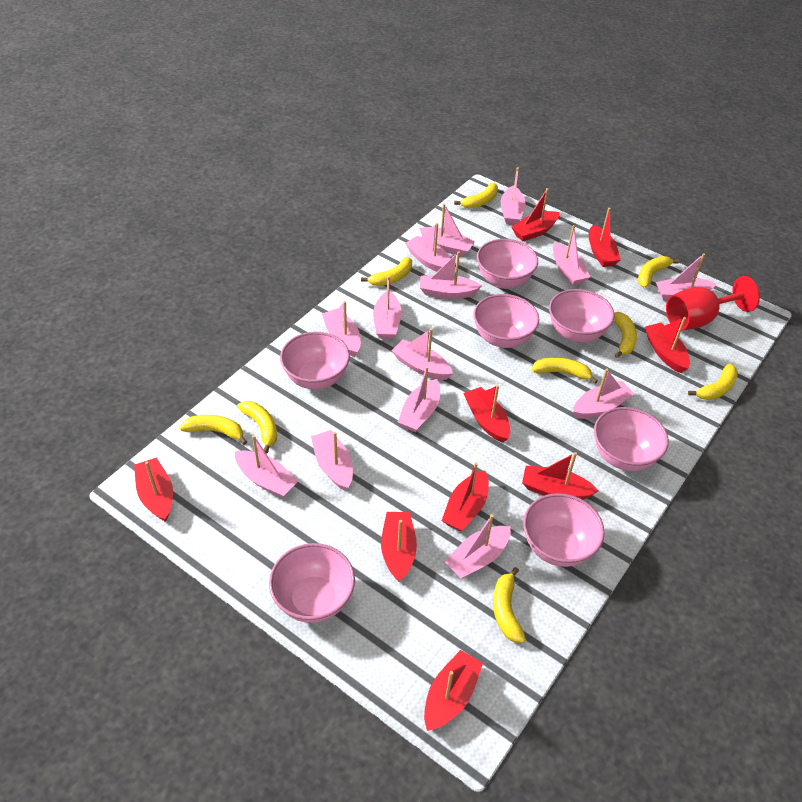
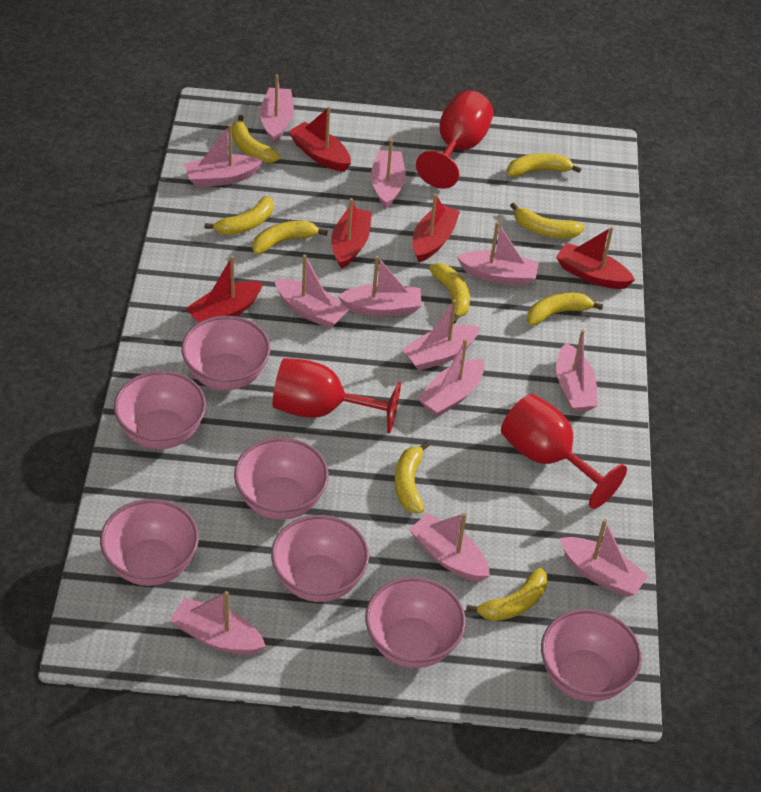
pink boat: 14 -> 12
red boat: 9 -> 5
red goblet: 1 -> 3

